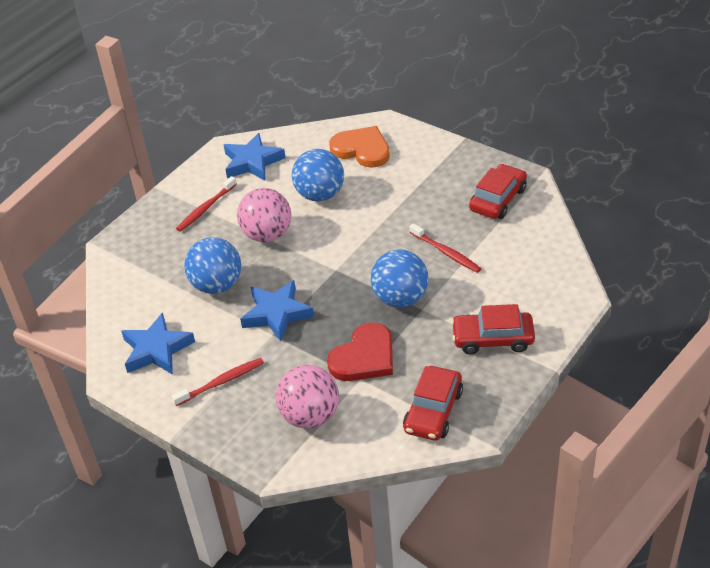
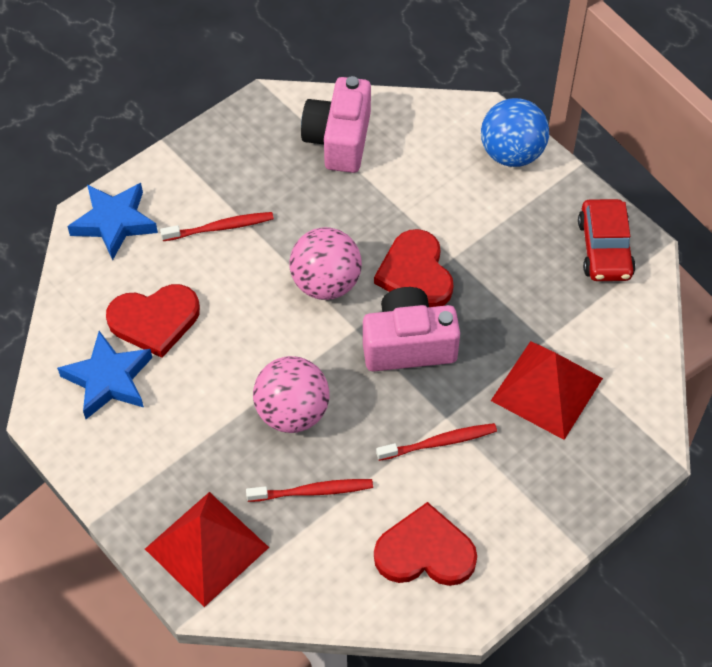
blue ball: 3 -> 1
blue star: 3 -> 2
orange heart: 1 -> 0
pink camera: 0 -> 2
red car: 3 -> 1
red heart: 1 -> 3
red pyramid: 0 -> 2

